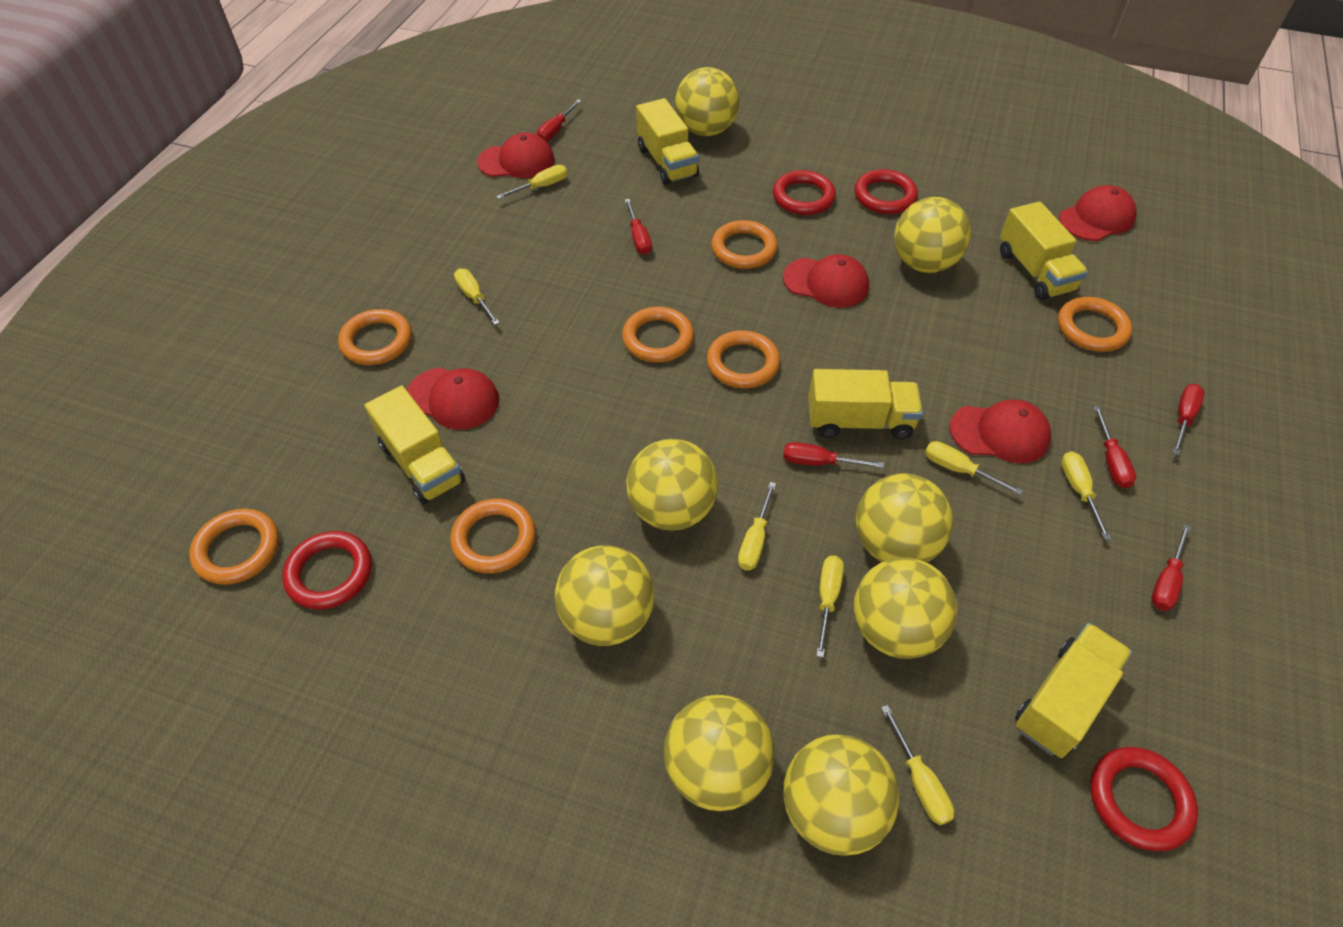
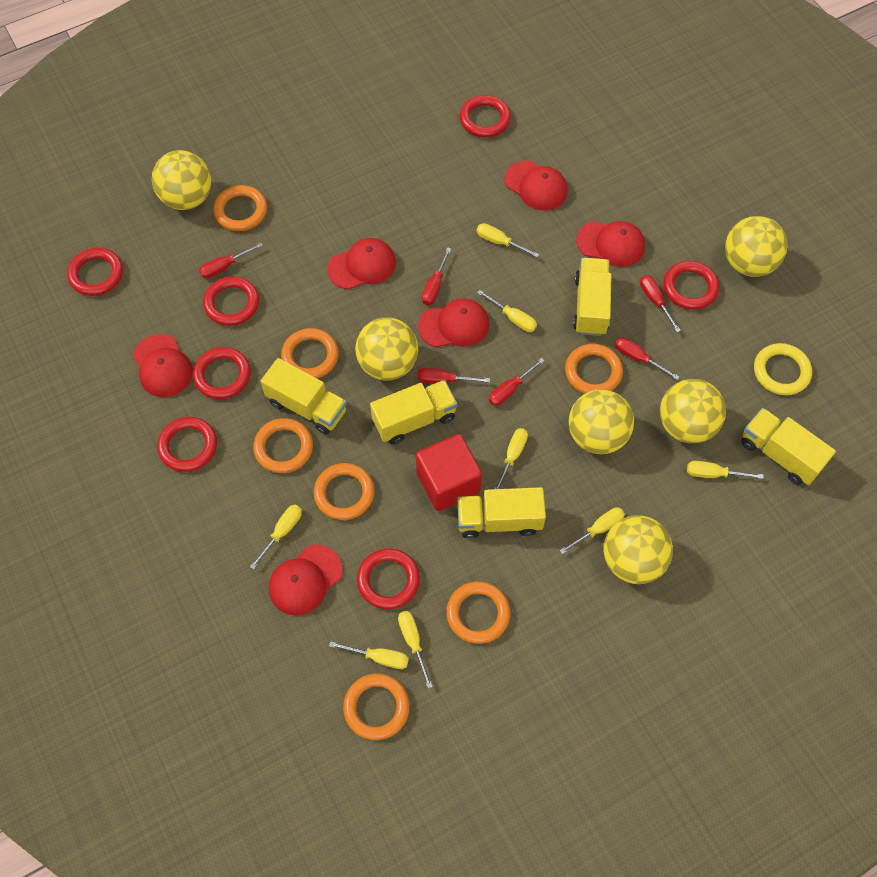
red cap: 5 -> 6
red cube: 0 -> 1
red ring: 4 -> 7
yellow ball: 8 -> 6
yellow ring: 0 -> 1
yellow screwdriver: 7 -> 8

